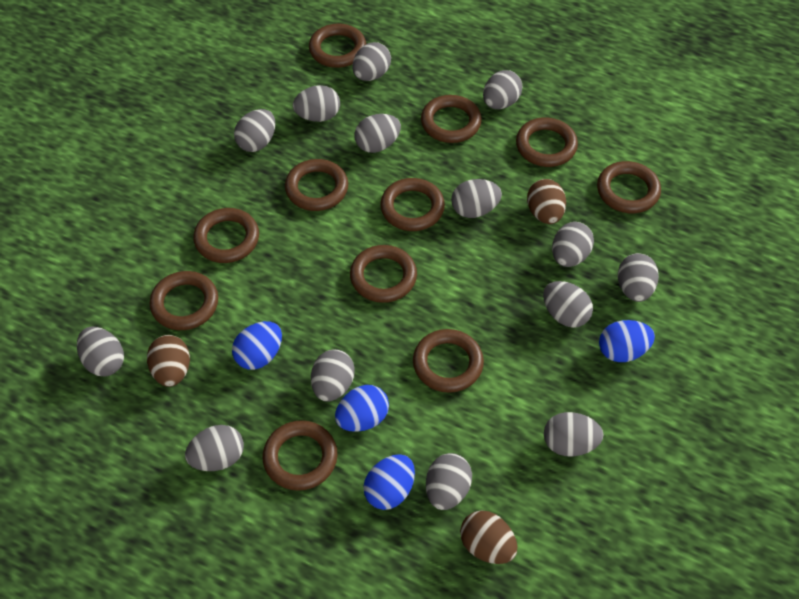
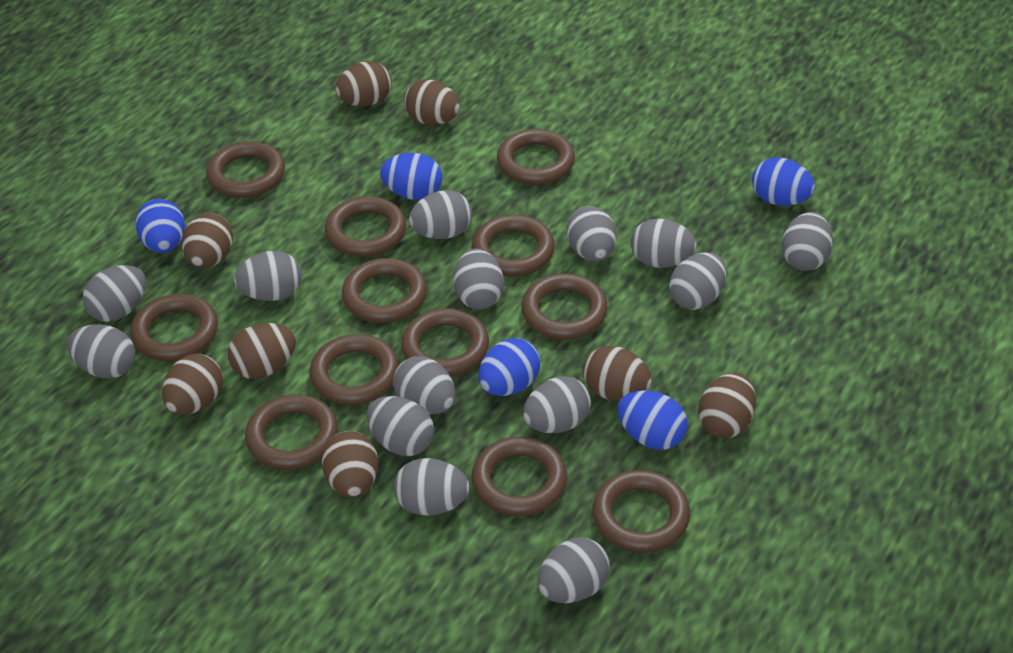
blue egg: 4 -> 5
brown egg: 3 -> 8
brown ring: 11 -> 12

